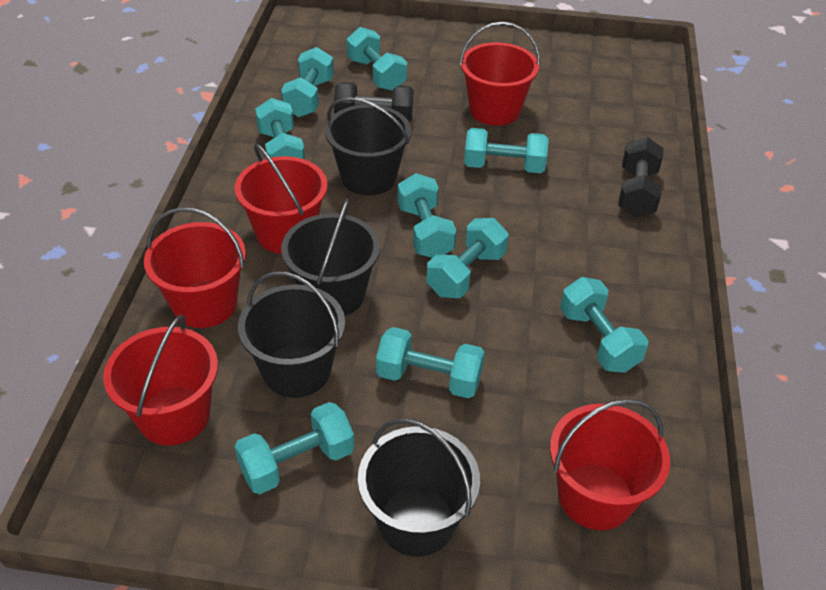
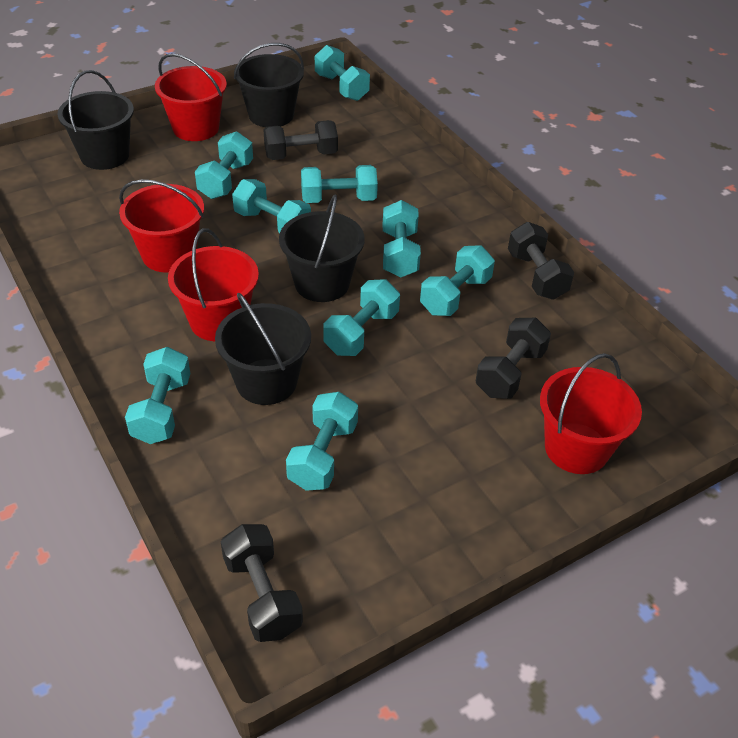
black dumbbell: 2 -> 4
red bucket: 5 -> 4

